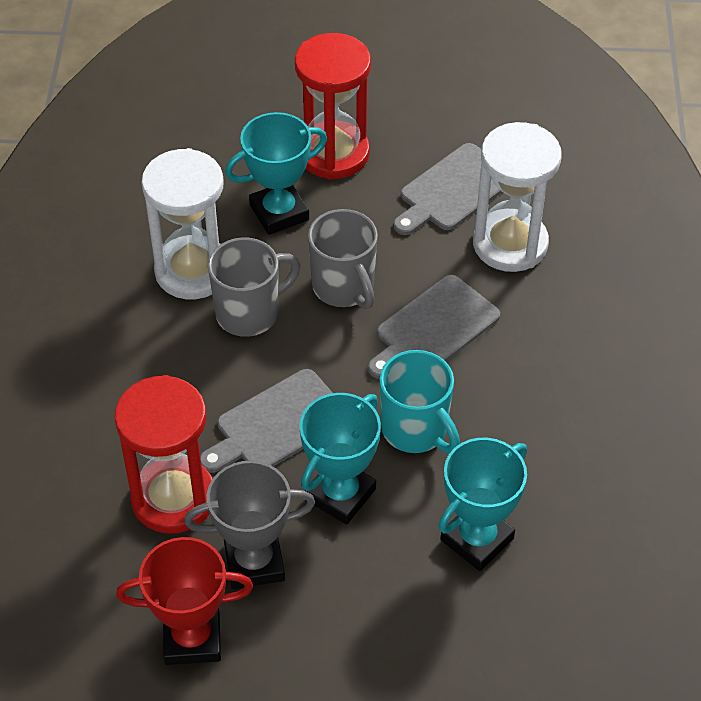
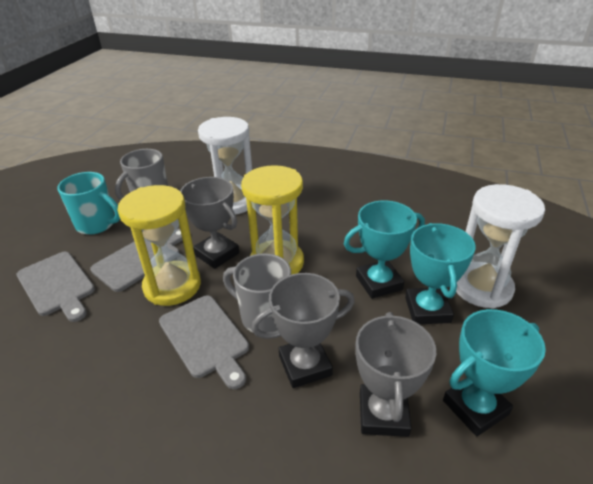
grey trophy: 1 -> 3
red hourglass: 2 -> 0
red trophy: 1 -> 0
yellow hourglass: 0 -> 2

